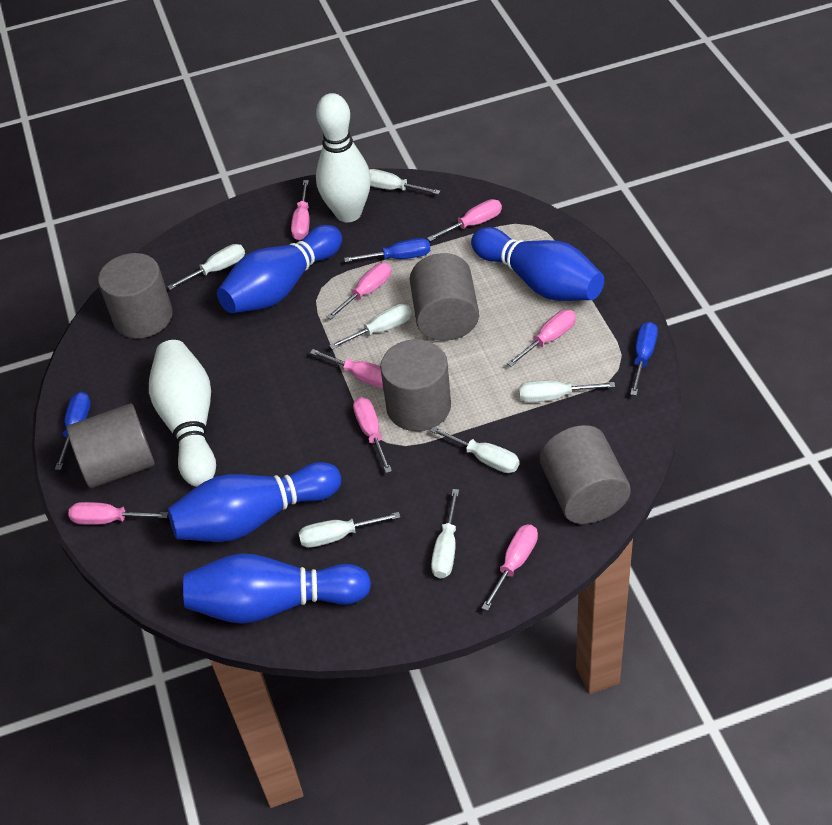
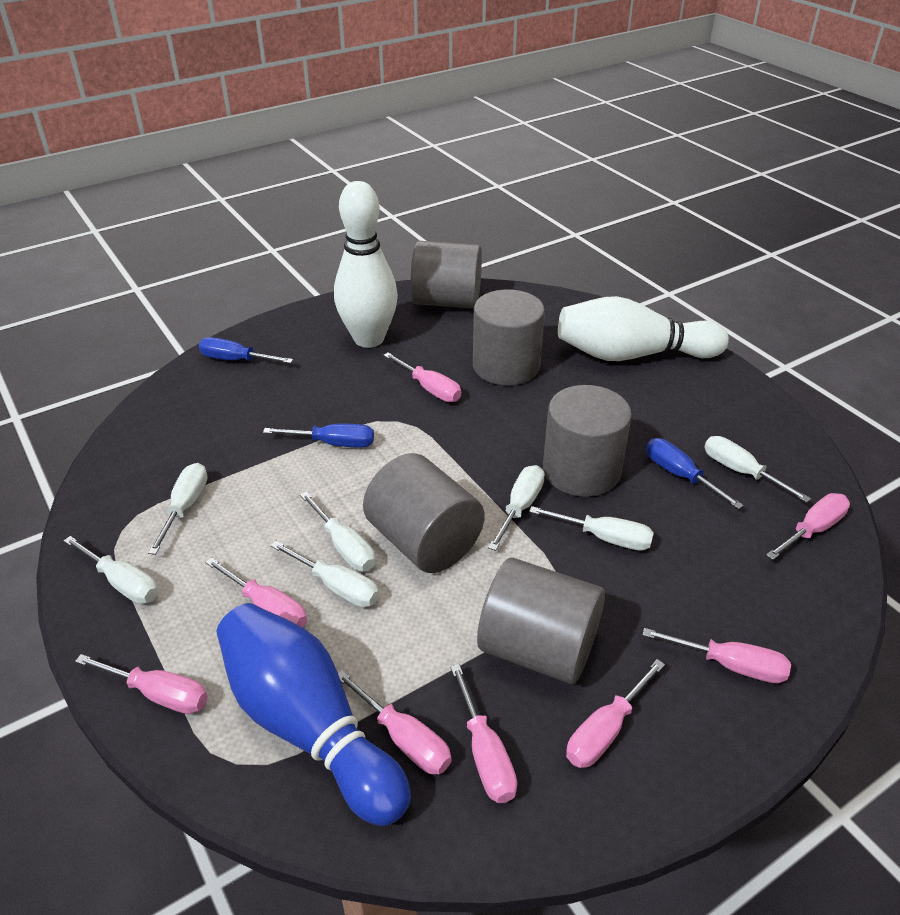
blue bowling pin: 4 -> 1

